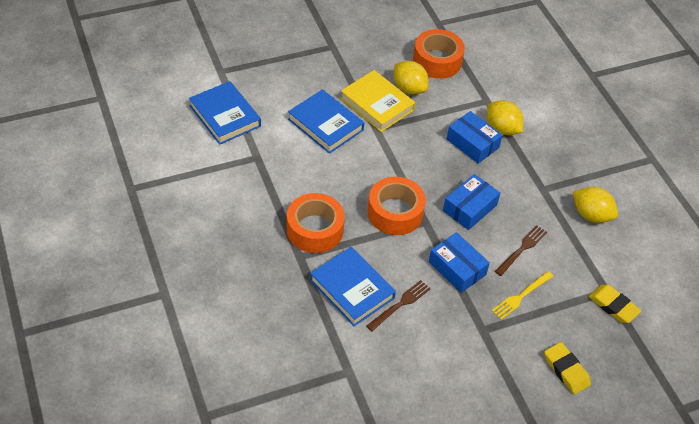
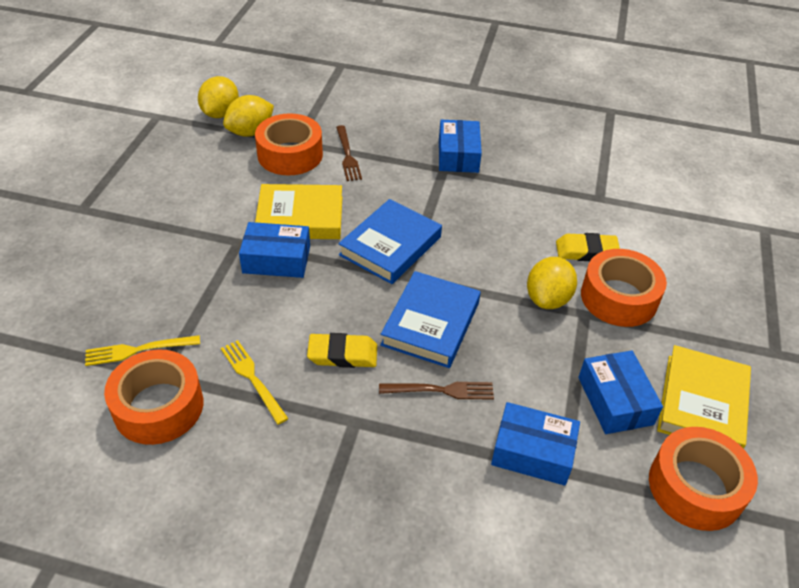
blue book: 3 -> 2
blue box: 3 -> 4
orange tape: 3 -> 4
yellow book: 1 -> 2
yellow fork: 1 -> 2

